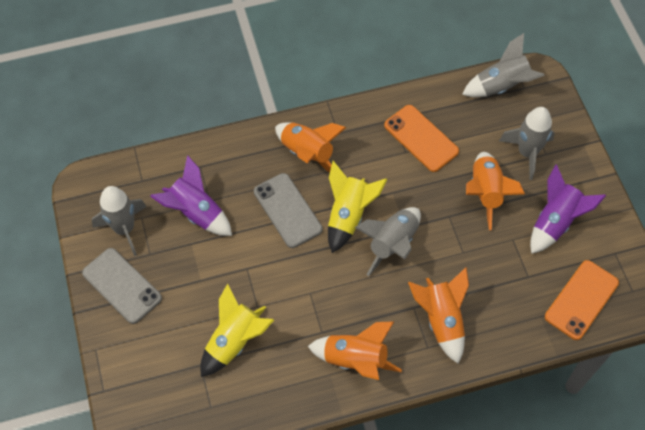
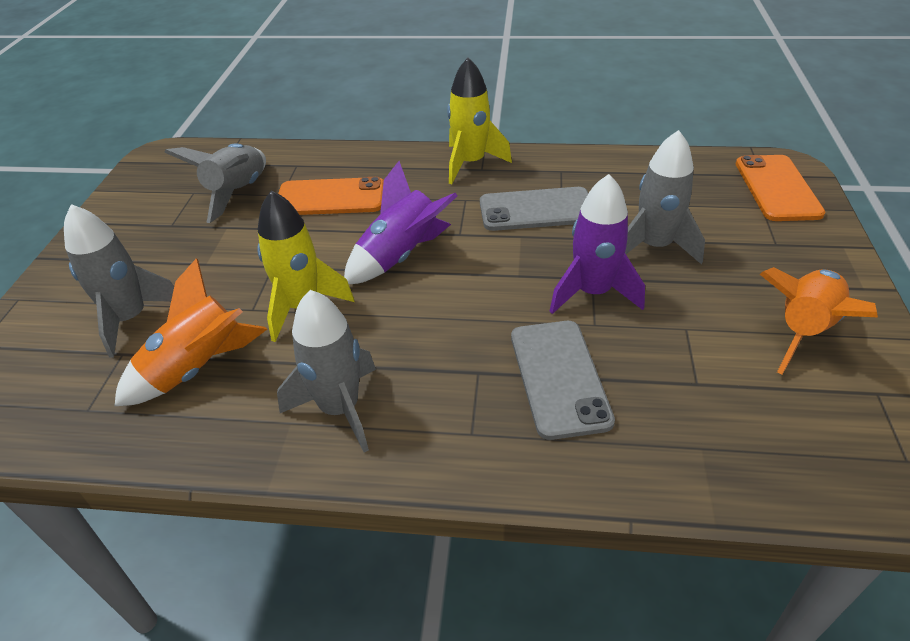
orange rocket: 4 -> 2

